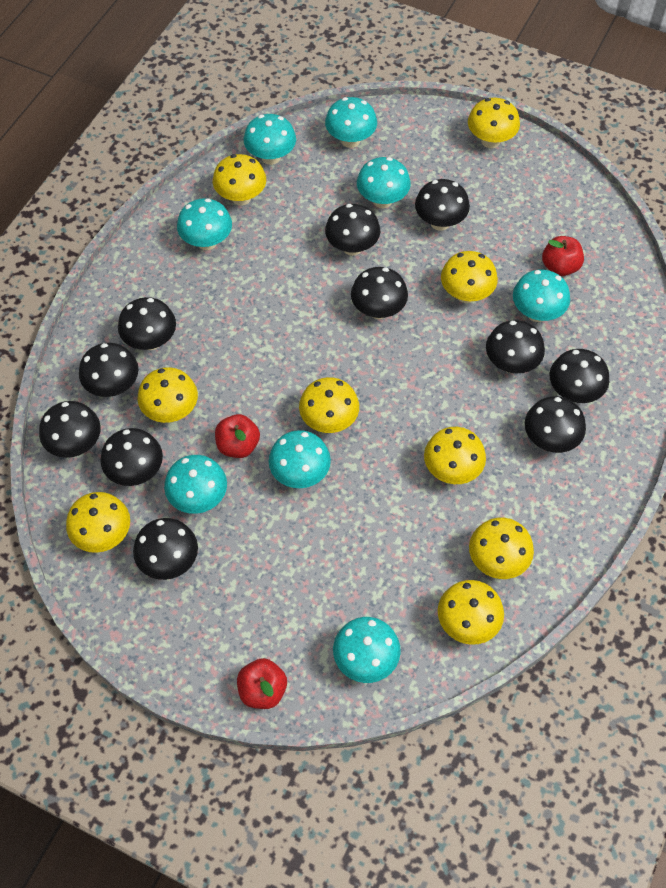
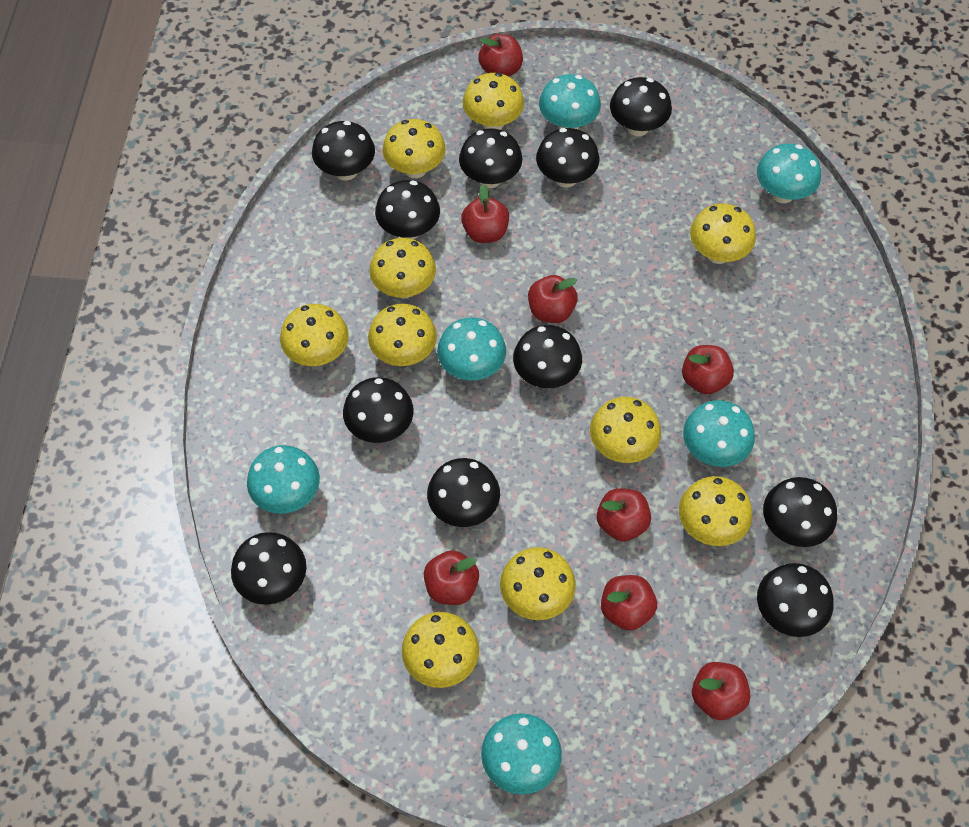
red apple: 3 -> 8
turquoise mushroom: 8 -> 6
yellow mushroom: 9 -> 10

